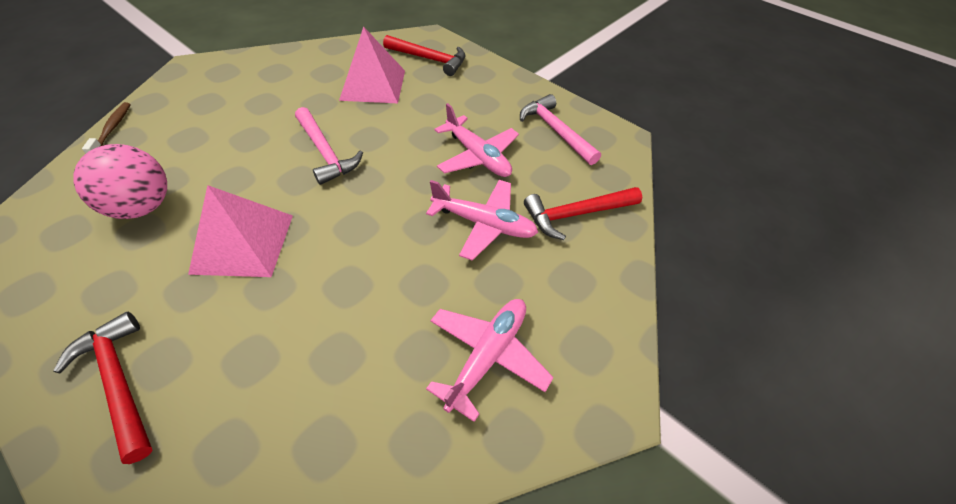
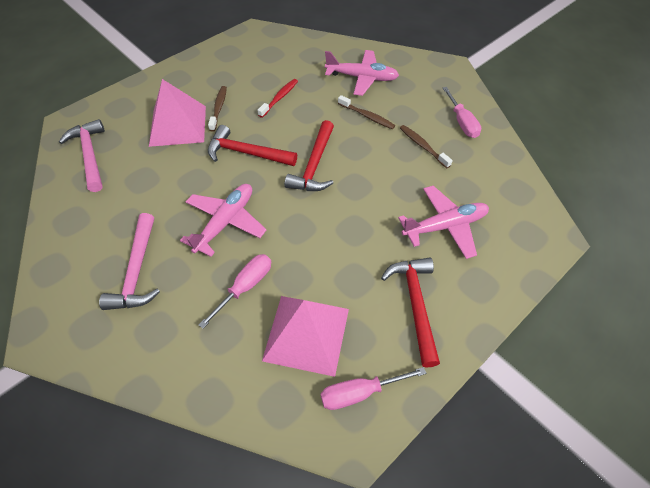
brown toothbrush: 1 -> 3
pink ball: 1 -> 0
pink screwdriver: 0 -> 3
red toothbrush: 0 -> 1

